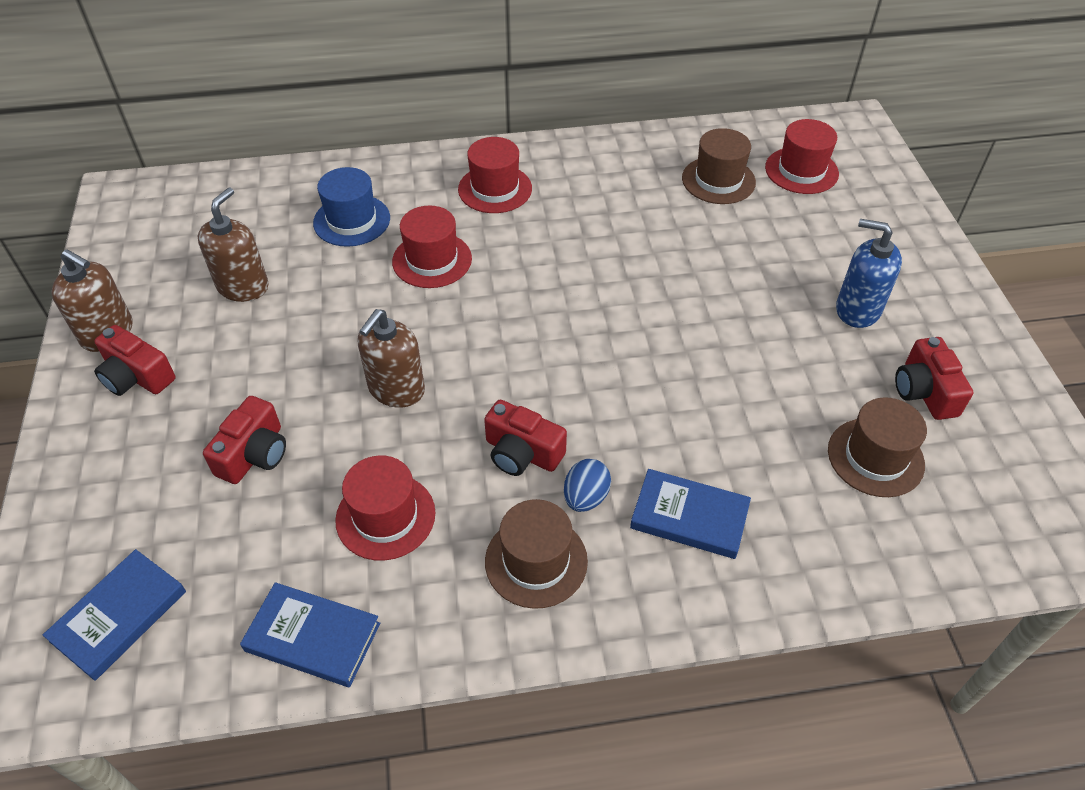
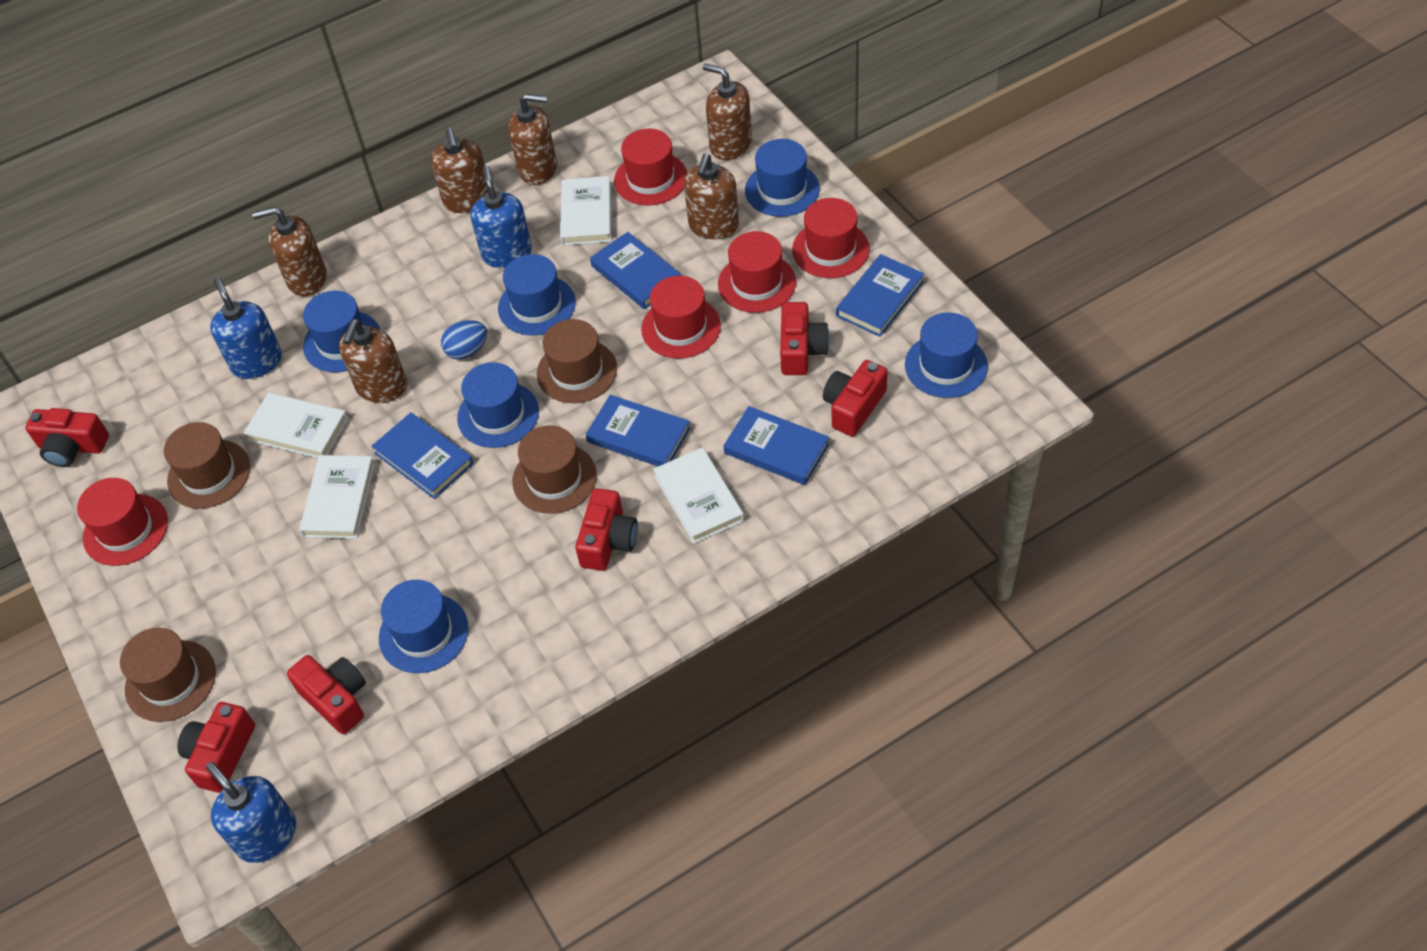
blue book: 3 -> 5
blue hat: 1 -> 6
blue soap dispenser: 1 -> 3
brown hat: 3 -> 4
brown soap dispenser: 3 -> 6
red camera: 4 -> 6
red hat: 4 -> 5
white book: 0 -> 4

